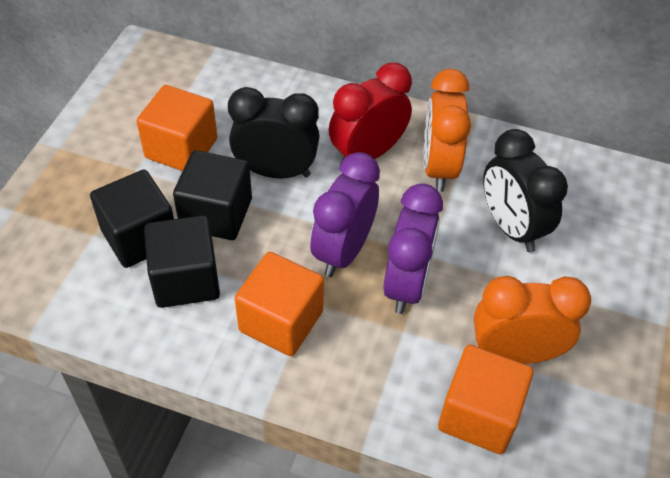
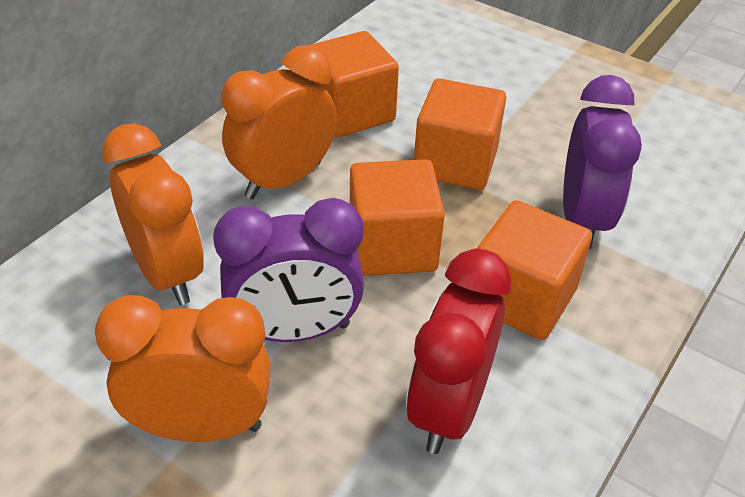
black clock: 2 -> 0
black cube: 3 -> 0
orange clock: 2 -> 3
orange cube: 3 -> 4

